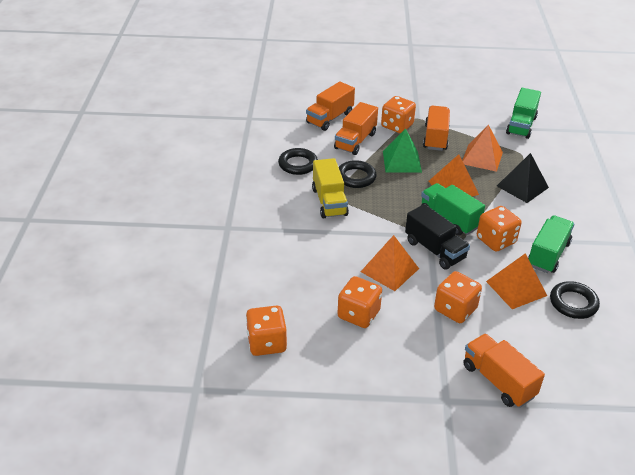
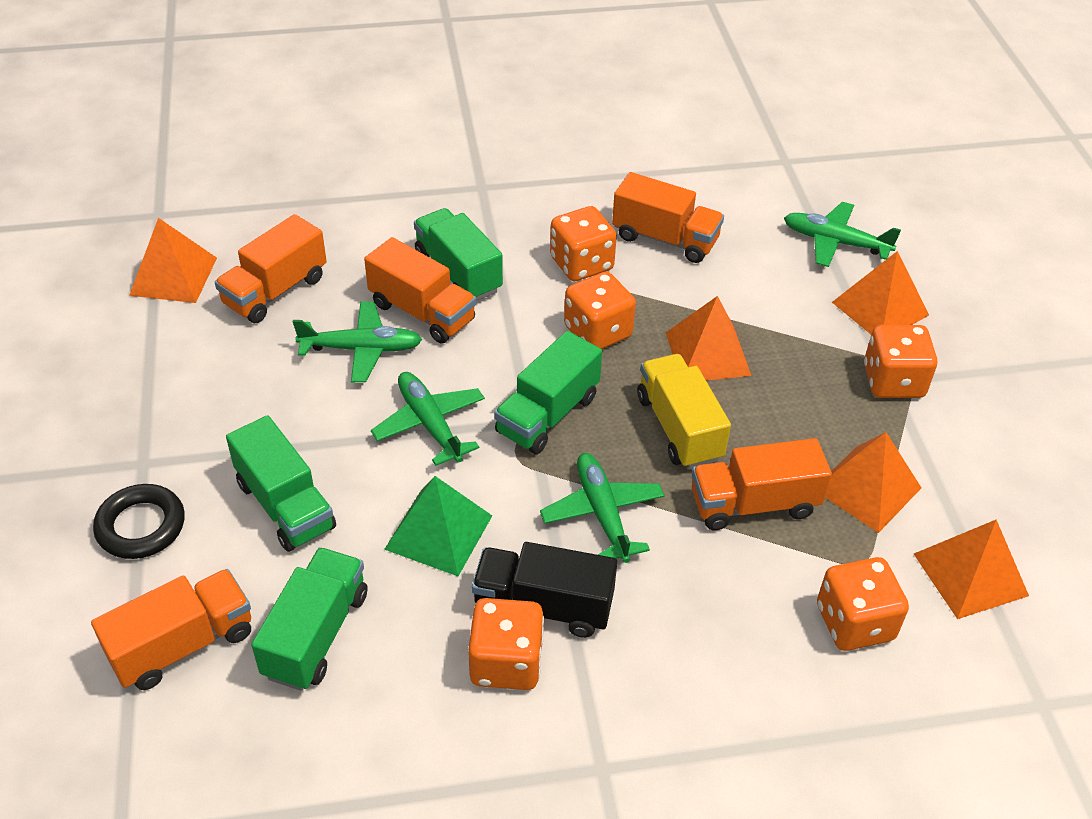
black pyramid: 1 -> 0
black ring: 3 -> 1
green plane: 0 -> 4
green truck: 3 -> 4
orange pyramid: 4 -> 5
orange truck: 4 -> 5

